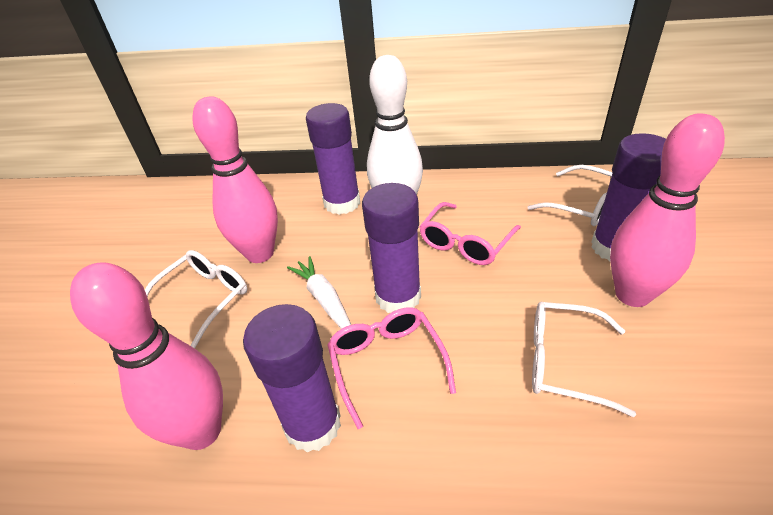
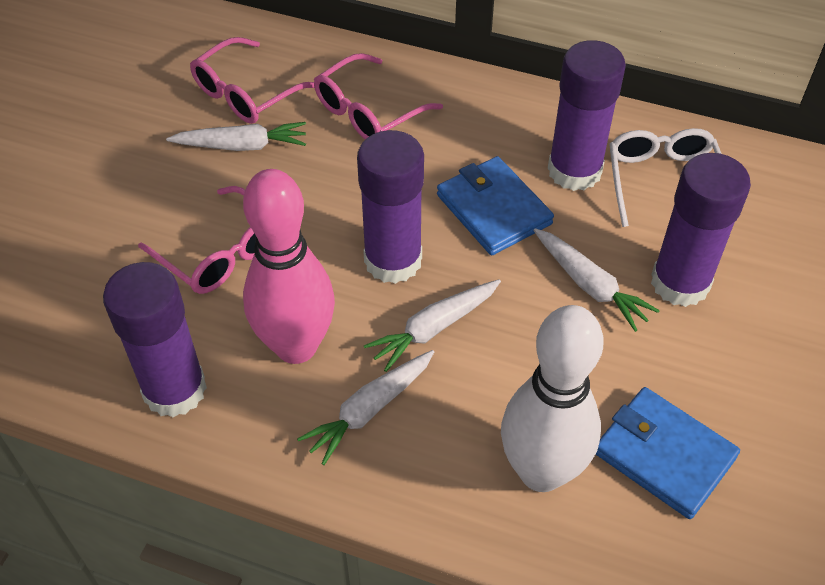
blue wallet: 0 -> 2
pink bowling pin: 3 -> 1
pink glasses: 2 -> 3
white carrot: 1 -> 4
white glasses: 3 -> 1

